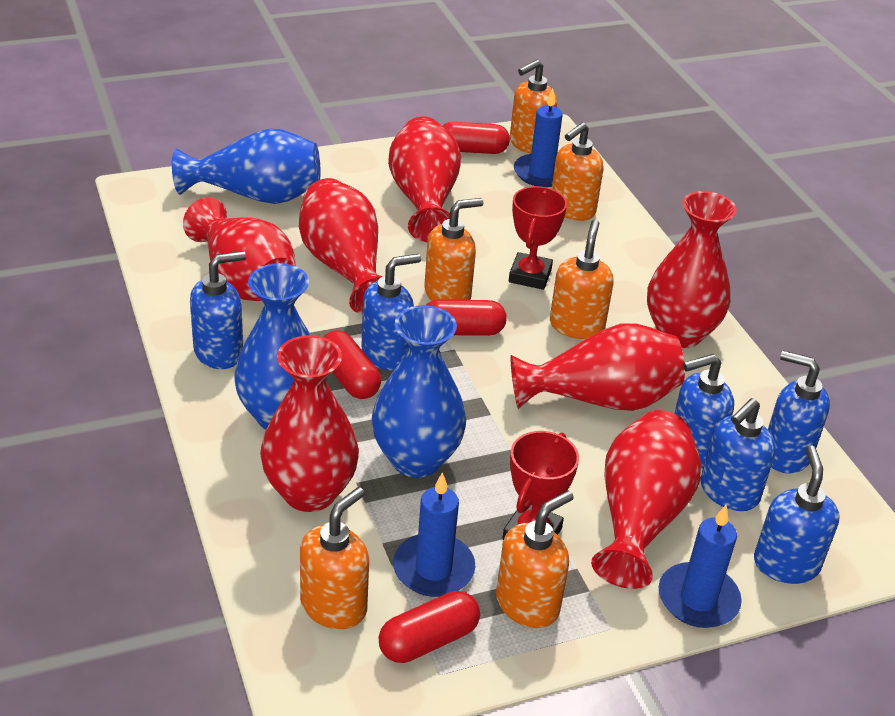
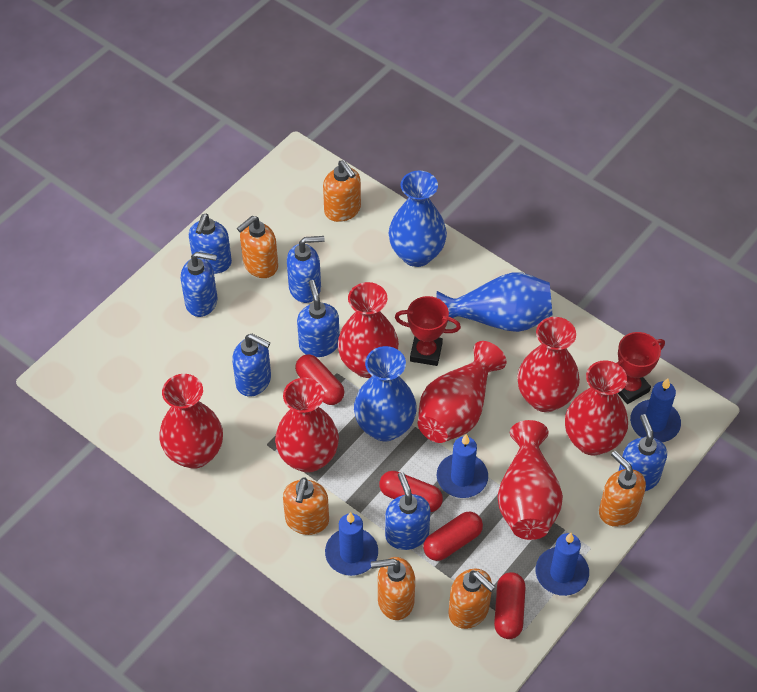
blue candle: 3 -> 4
blue soap dispenser: 6 -> 7

